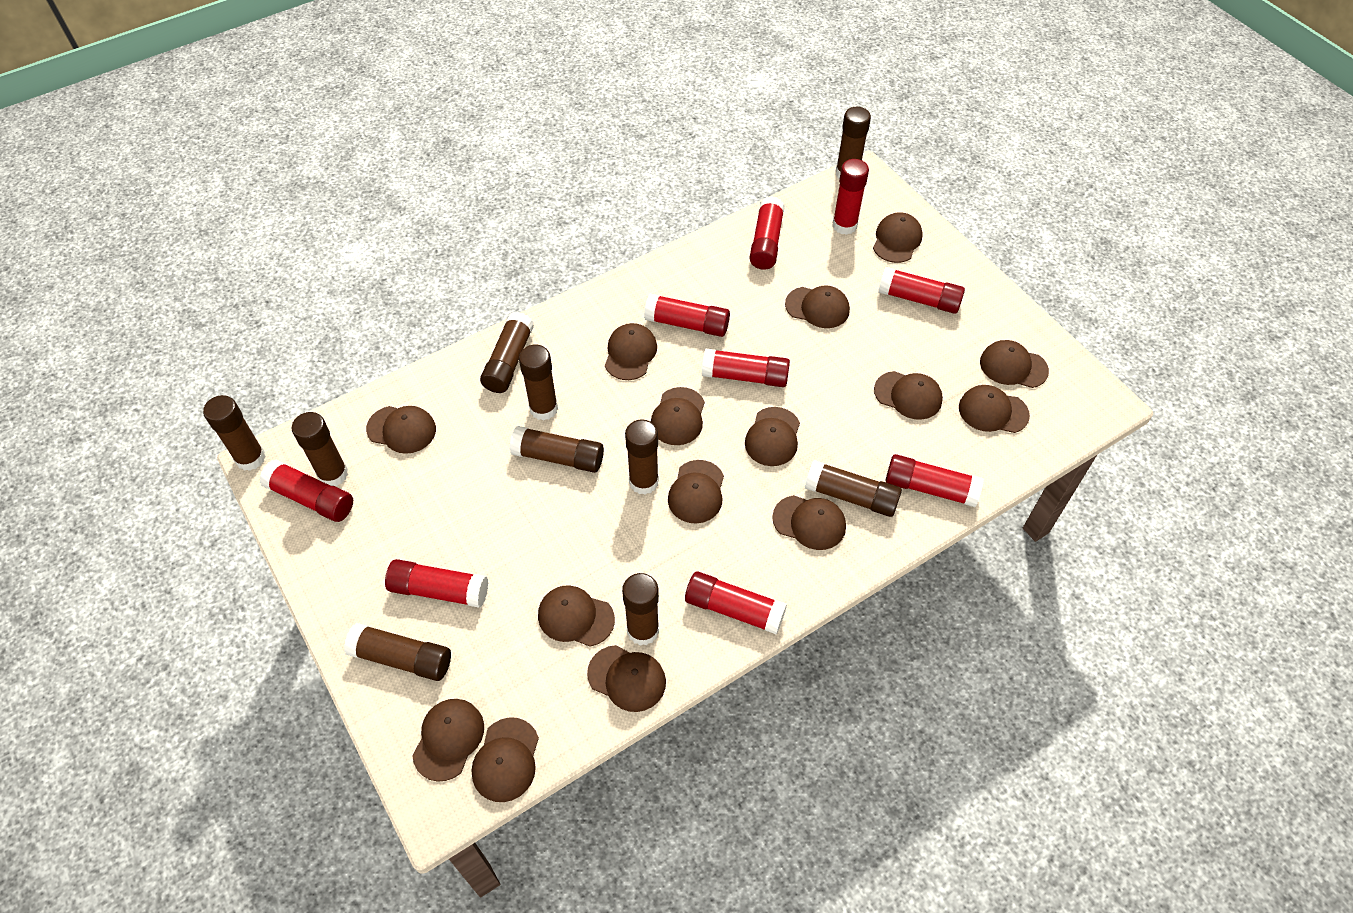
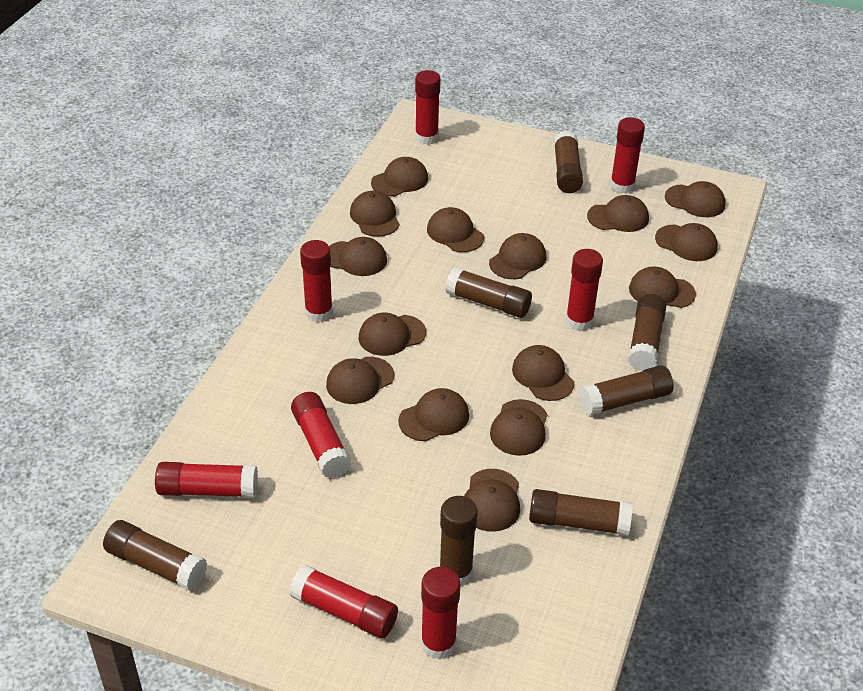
brown glue stick: 10 -> 7
red glue stick: 9 -> 8

